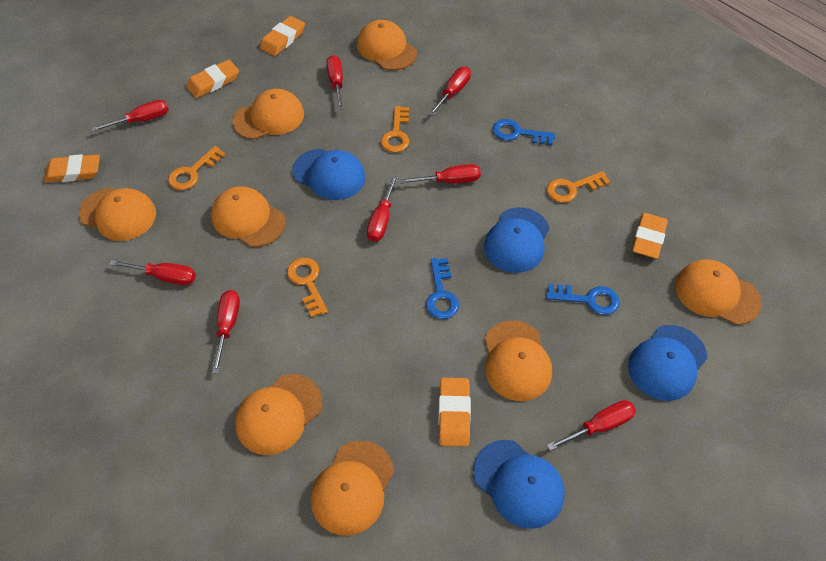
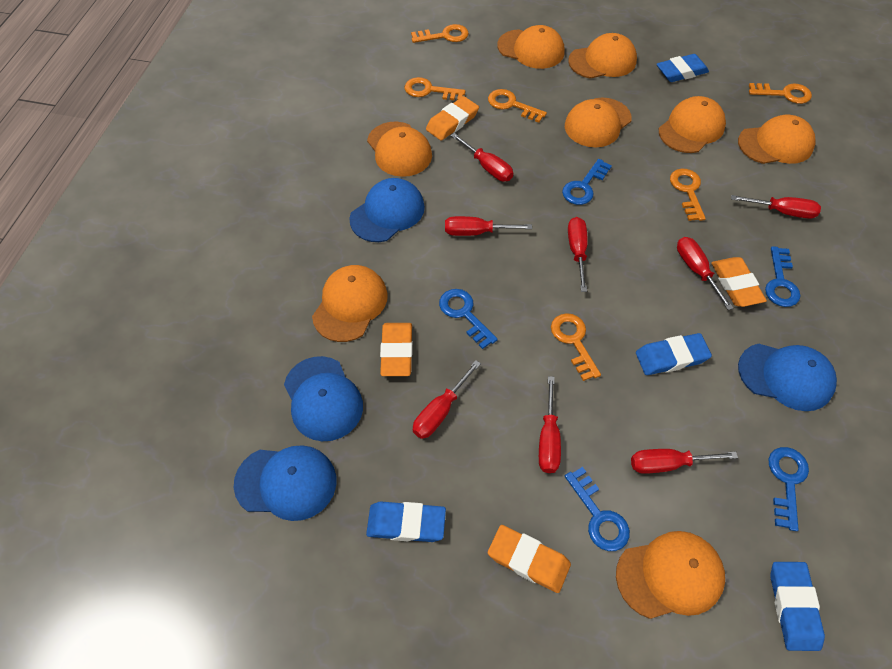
blue eraser: 0 -> 4
blue key: 3 -> 5
orange eraser: 5 -> 4
orange key: 4 -> 6

